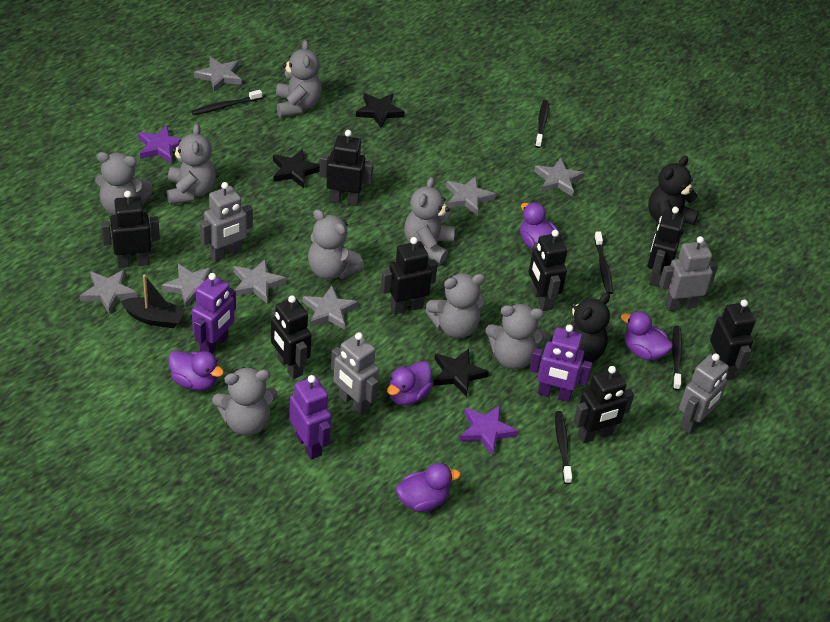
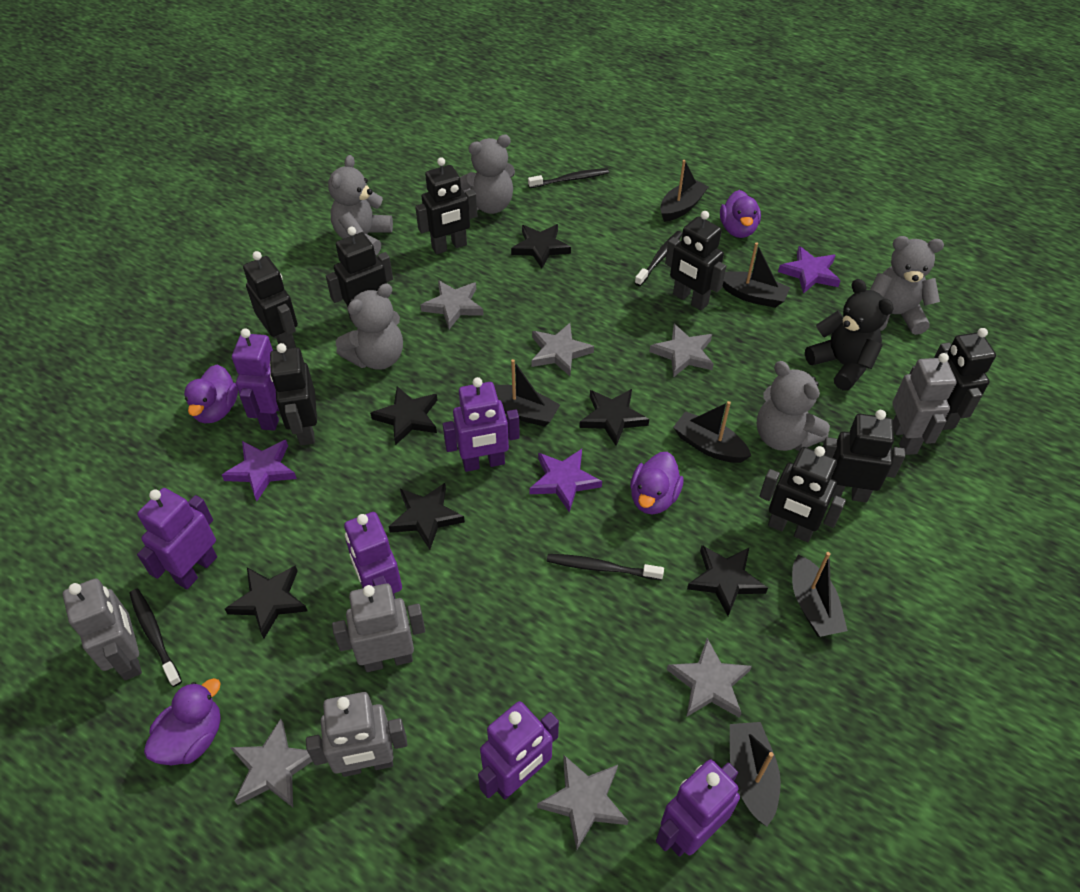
black boat: 1 -> 6
black star: 3 -> 6
black teddy bear: 2 -> 1
black toothbrush: 5 -> 4
grey star: 7 -> 6
grey teddy bear: 8 -> 5
purple duck: 5 -> 4
purple robot: 3 -> 6
purple star: 2 -> 3

